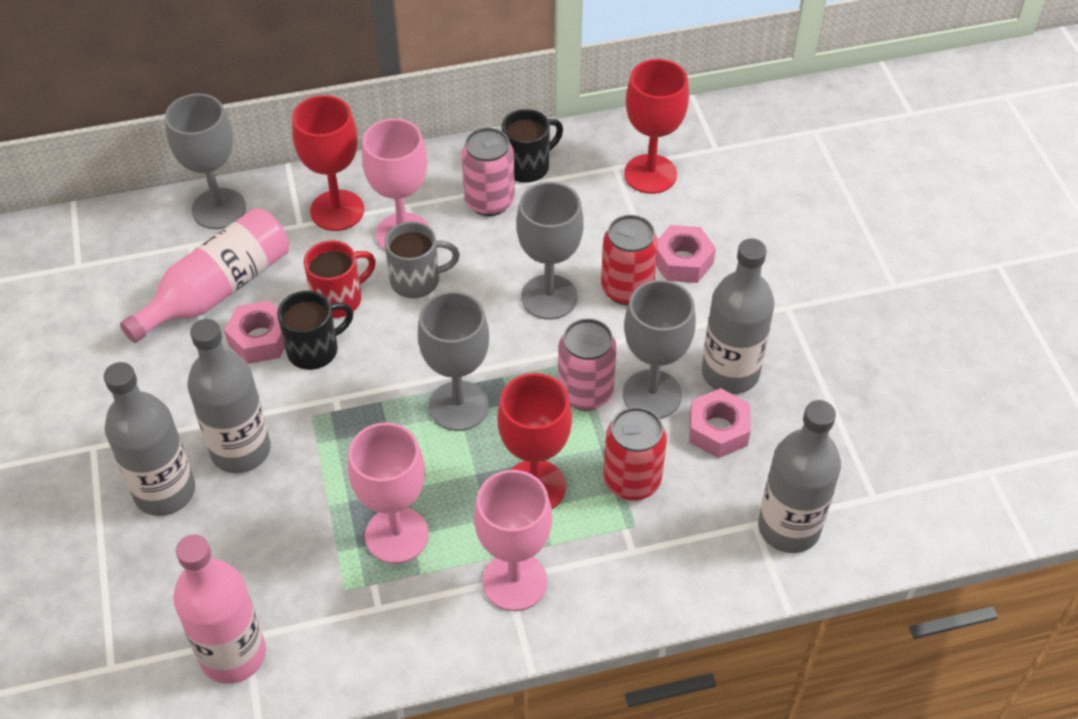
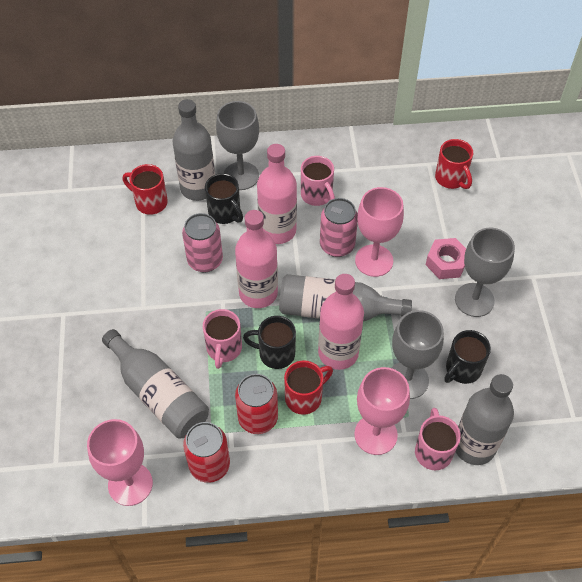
black mug: 2 -> 3
grey goblet: 4 -> 3
grey mug: 1 -> 0
pink bottle: 2 -> 3
pink mug: 0 -> 3
pink nut: 3 -> 1
red goblet: 3 -> 0
red mug: 1 -> 3

